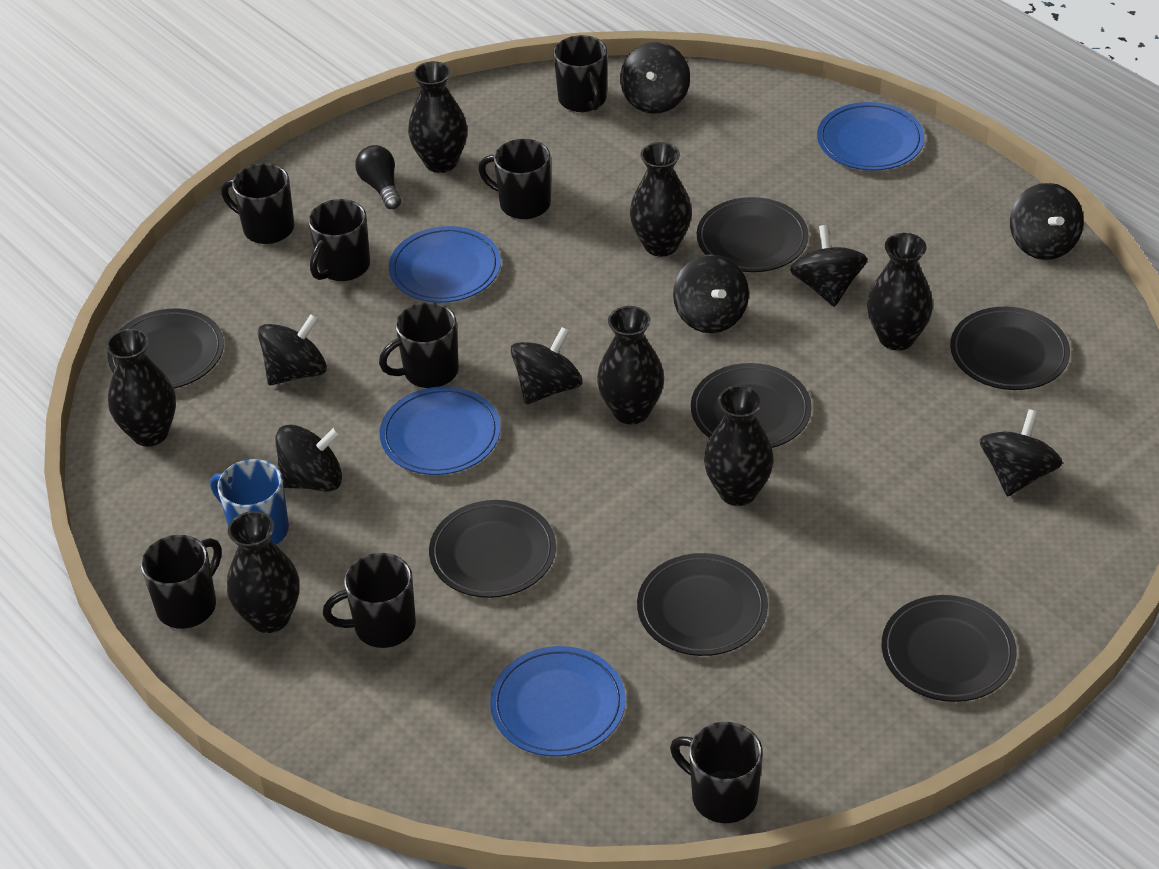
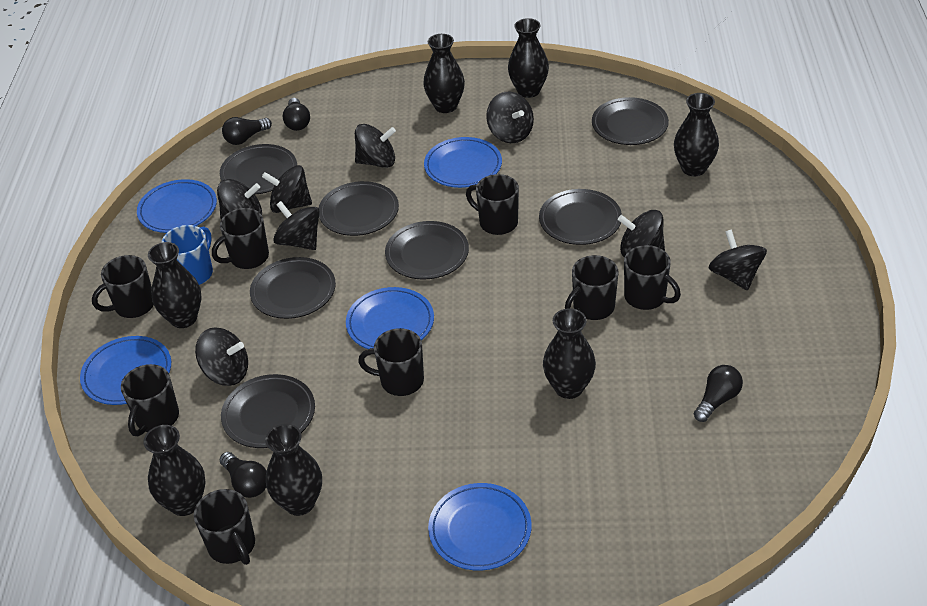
black light bulb: 1 -> 4
blue plate: 4 -> 5

